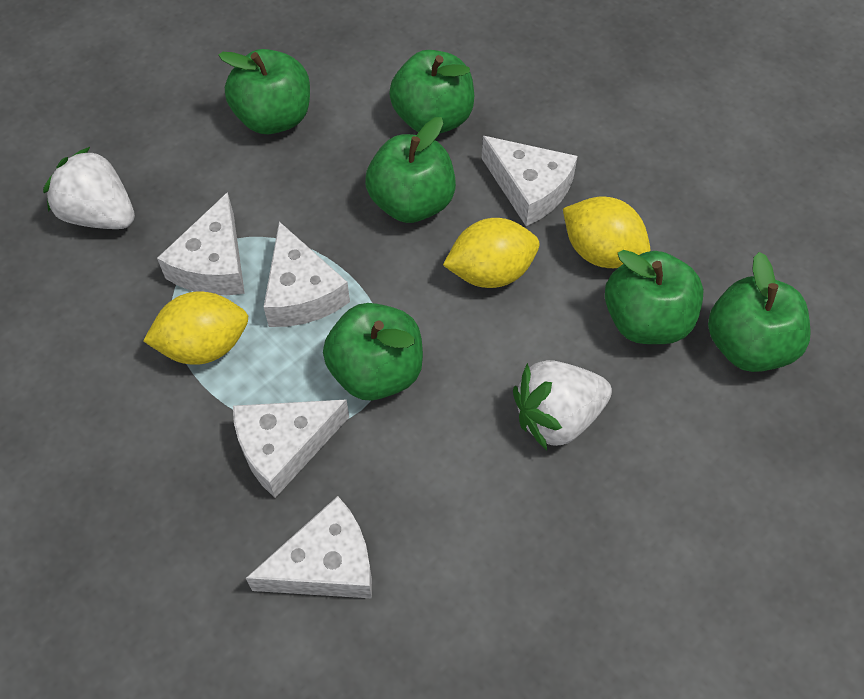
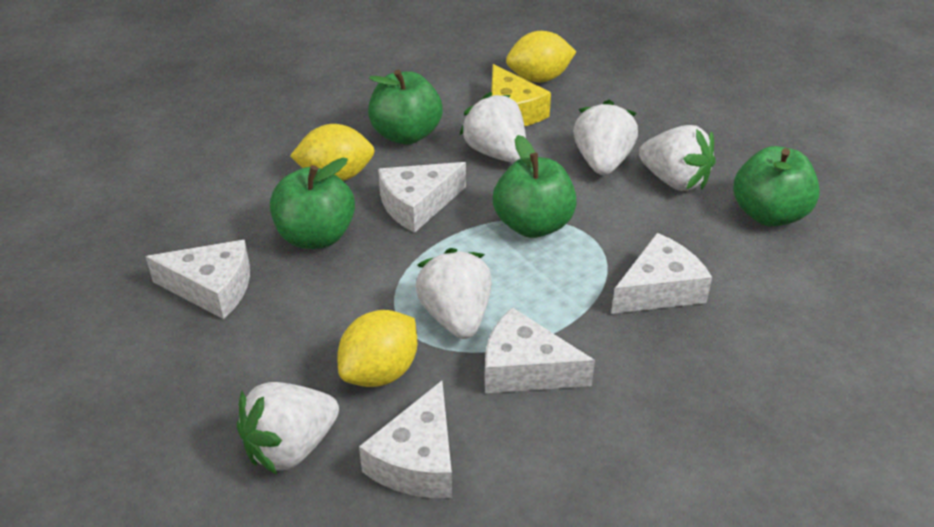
green apple: 6 -> 4
white strawberry: 2 -> 5
yellow cheese: 0 -> 1

